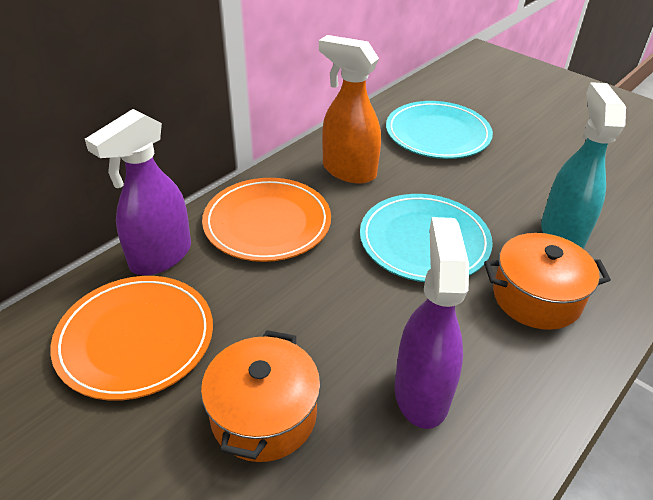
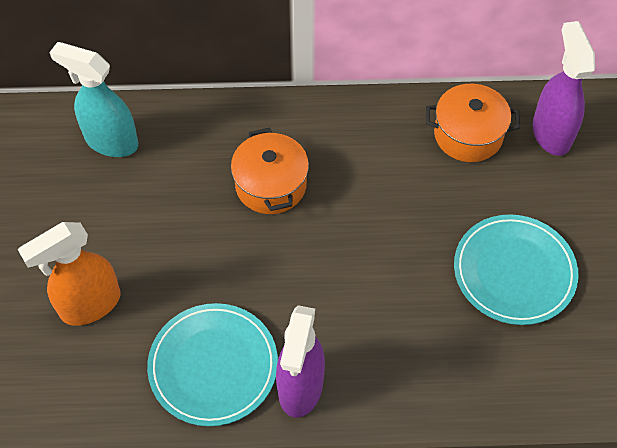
orange plate: 2 -> 0

